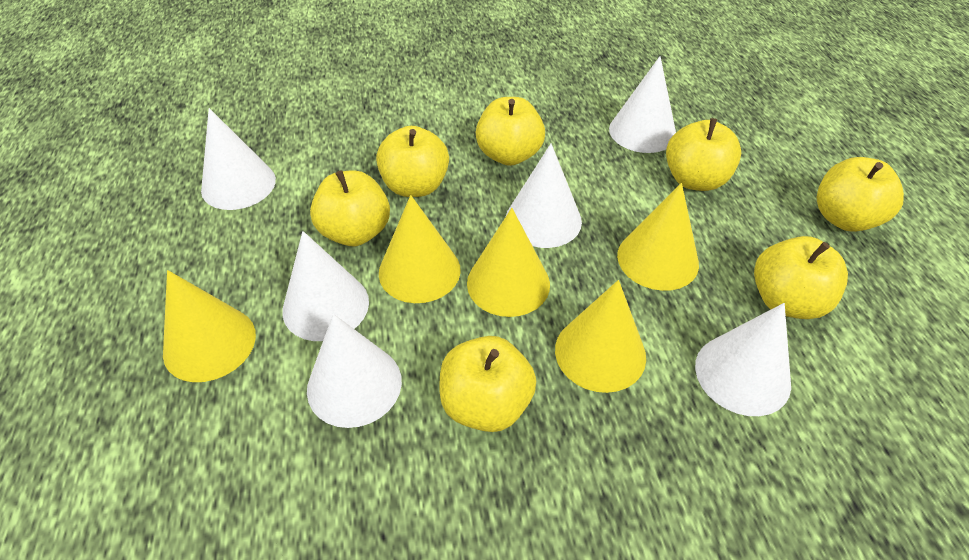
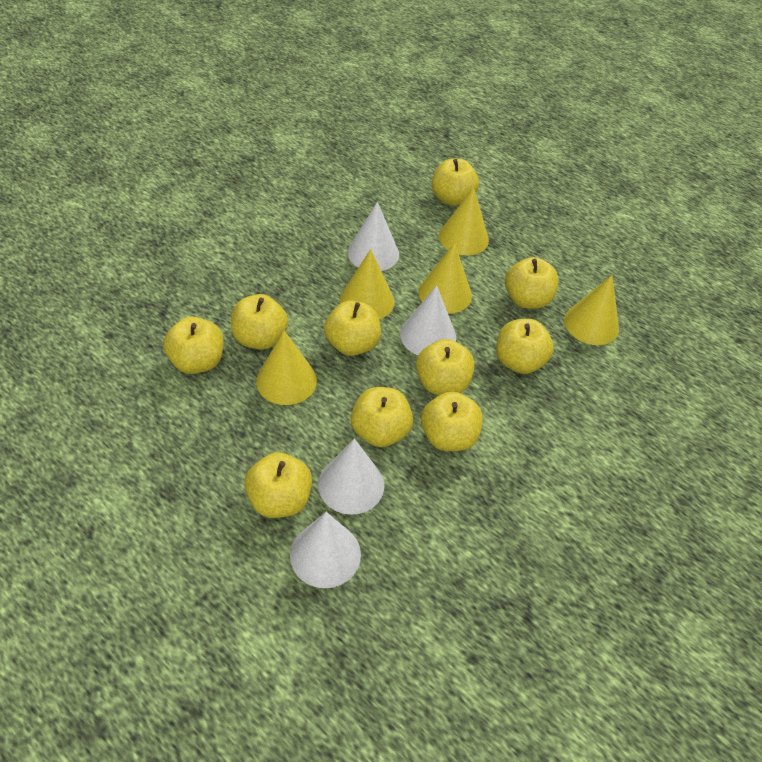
white cone: 6 -> 4
yellow apple: 7 -> 10

